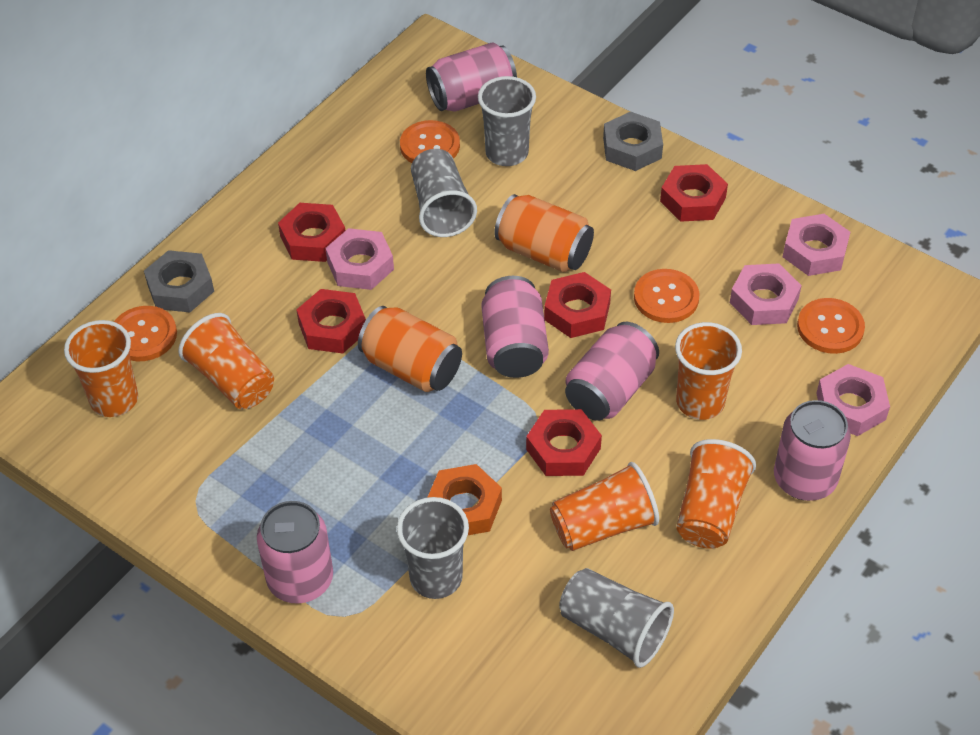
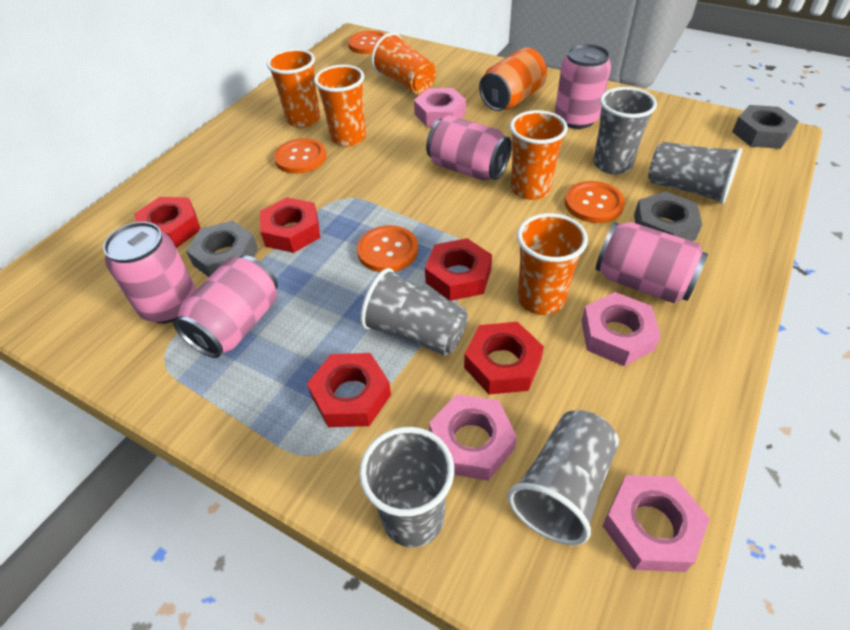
grey cup: 4 -> 5
grey nut: 2 -> 3
orange can: 2 -> 1
orange nut: 1 -> 0

